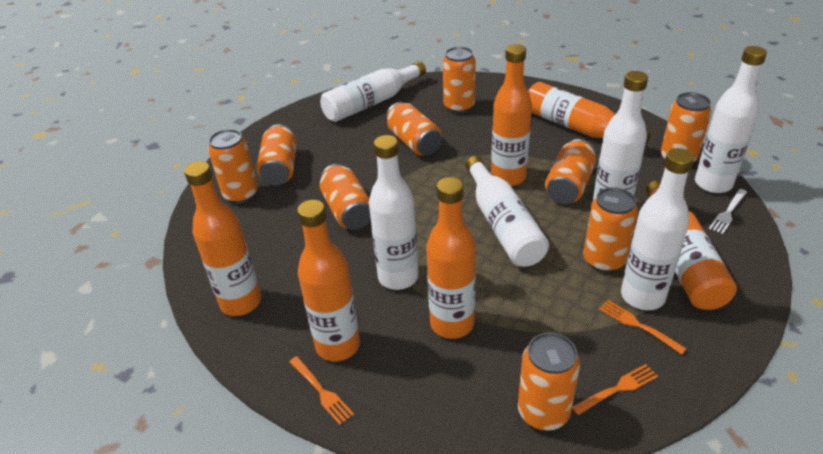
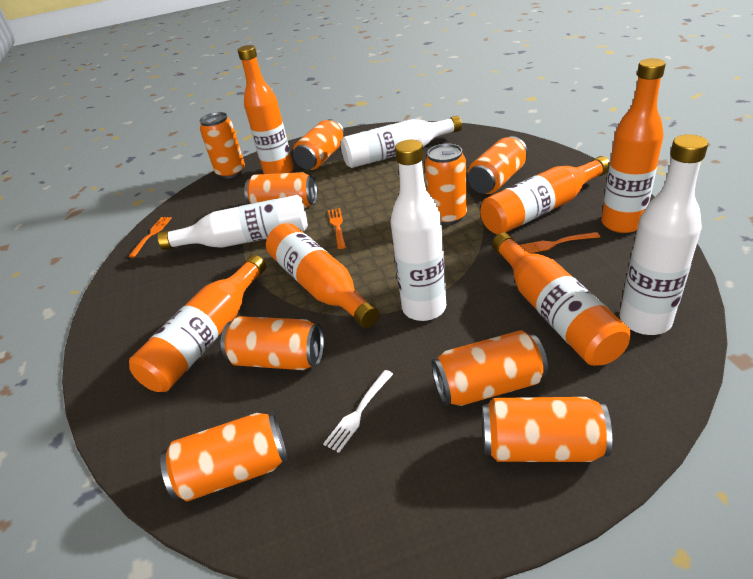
white bottle: 6 -> 4

